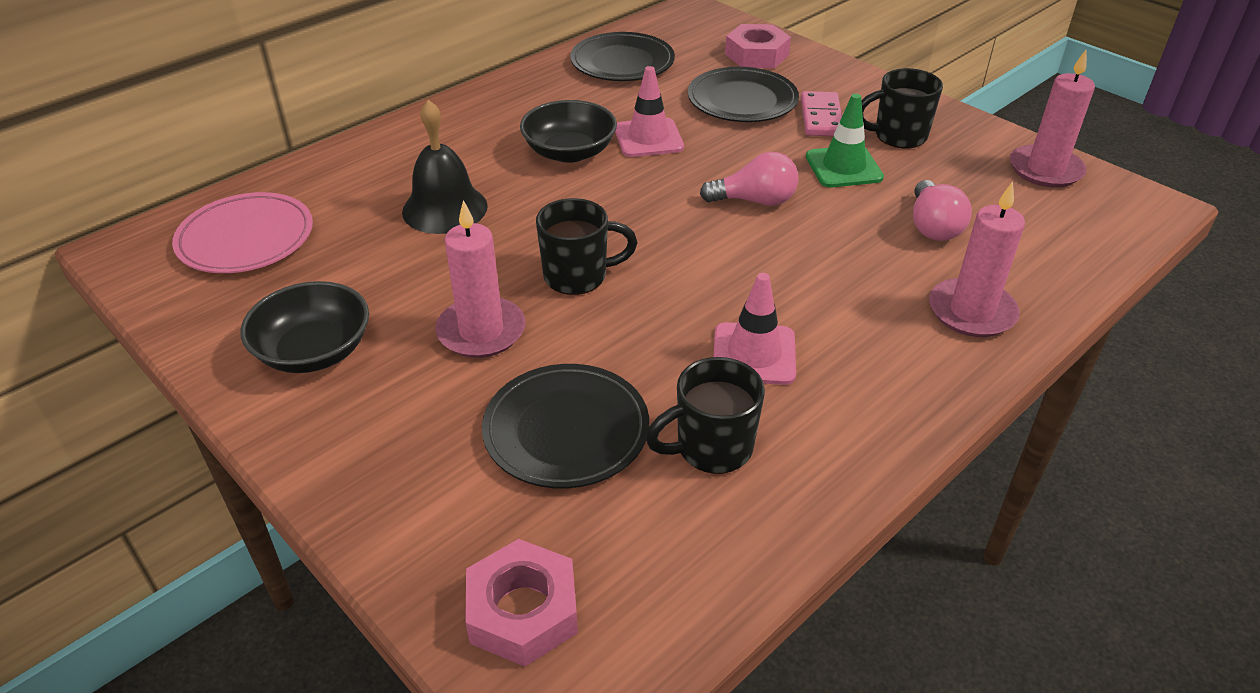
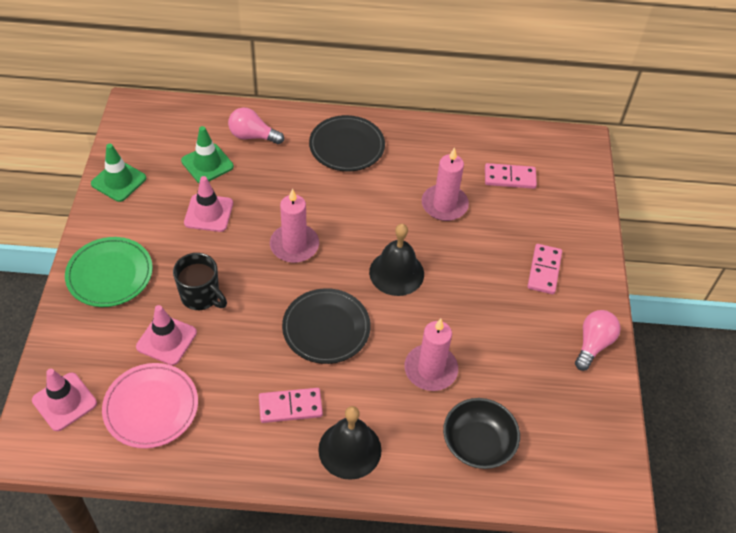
black bell: 1 -> 2
black bowl: 2 -> 1
black mug: 3 -> 1
black plate: 3 -> 2
green plate: 0 -> 1
green traffic cone: 1 -> 2
pink domino: 1 -> 3
pink nut: 2 -> 0
pink traffic cone: 2 -> 3

